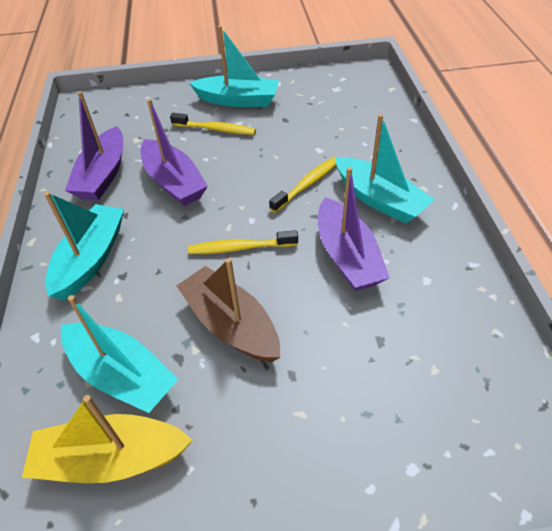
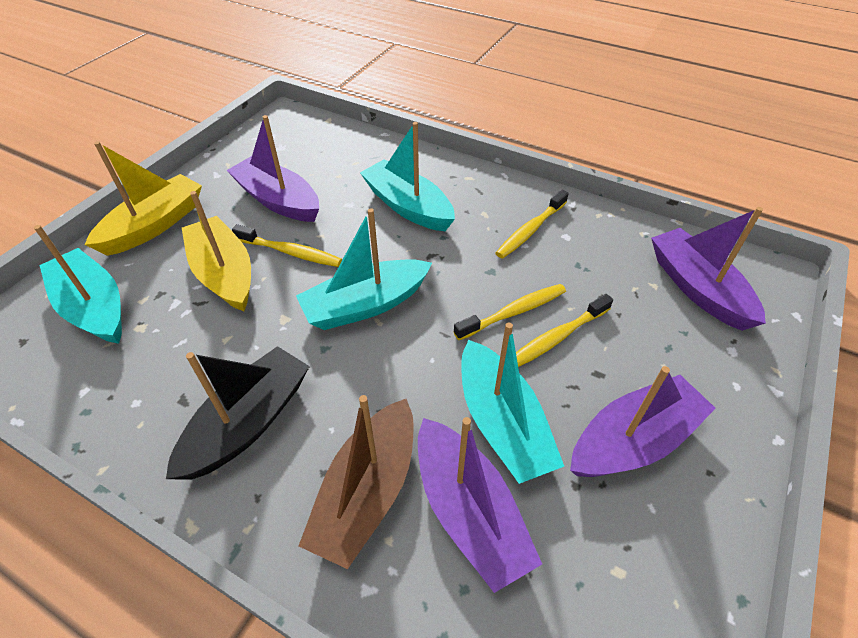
black boat: 0 -> 1
purple boat: 3 -> 4
yellow boat: 1 -> 2
yellow toothbrush: 3 -> 4

